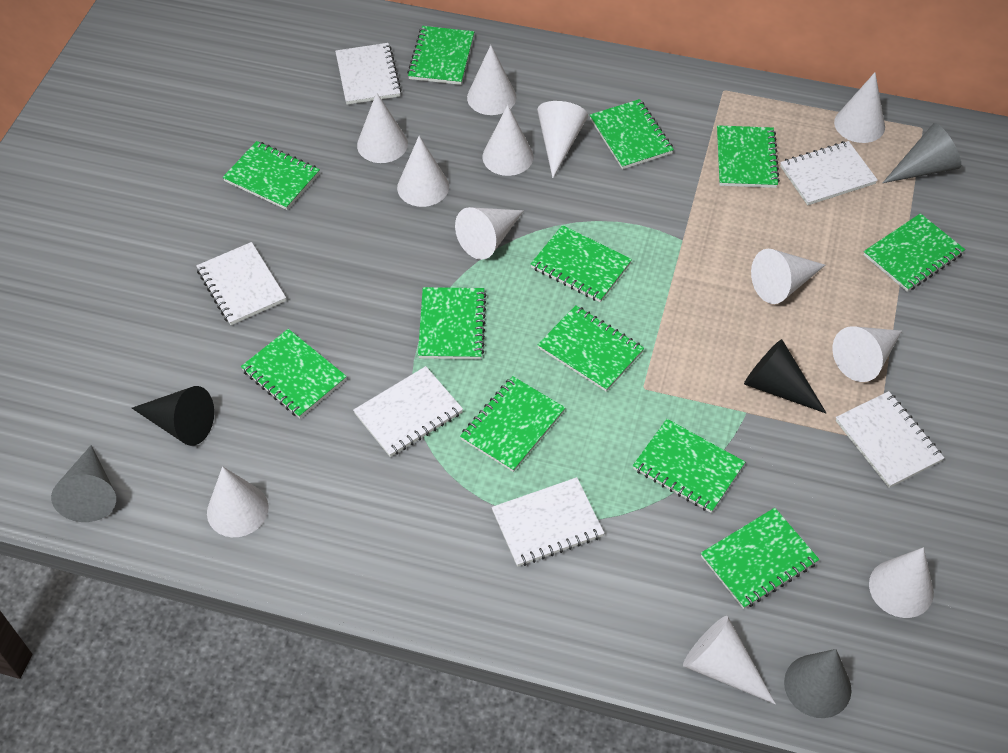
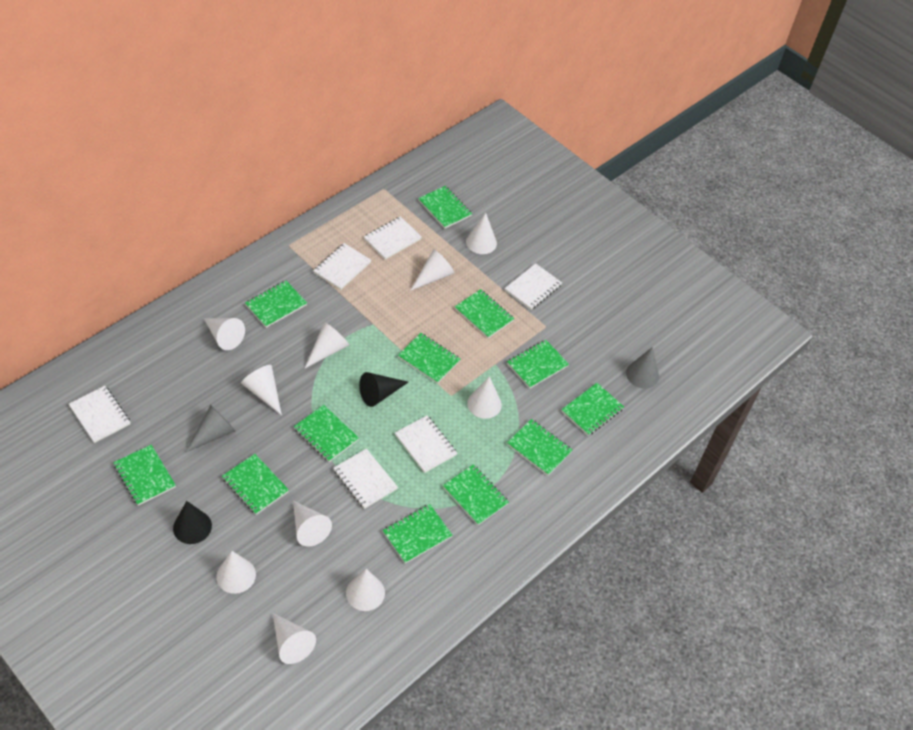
grey cone: 3 -> 2
white cone: 12 -> 10

